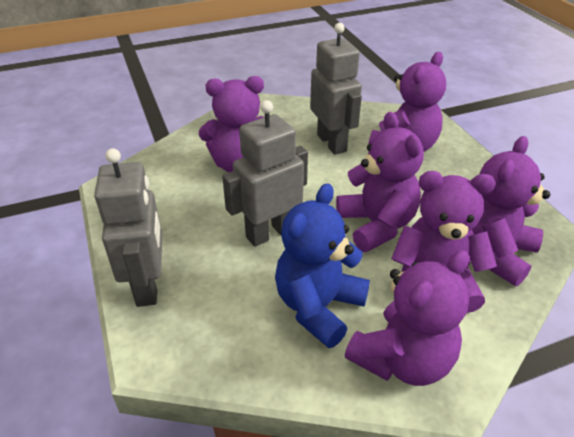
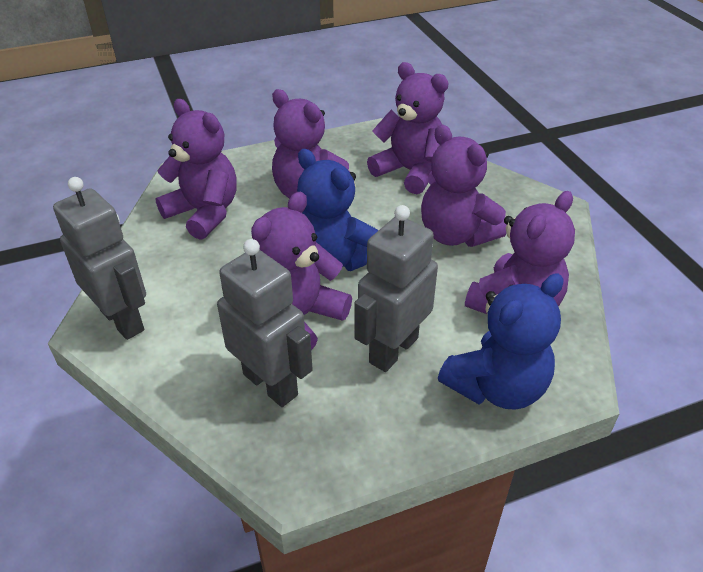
blue teddy bear: 1 -> 2

